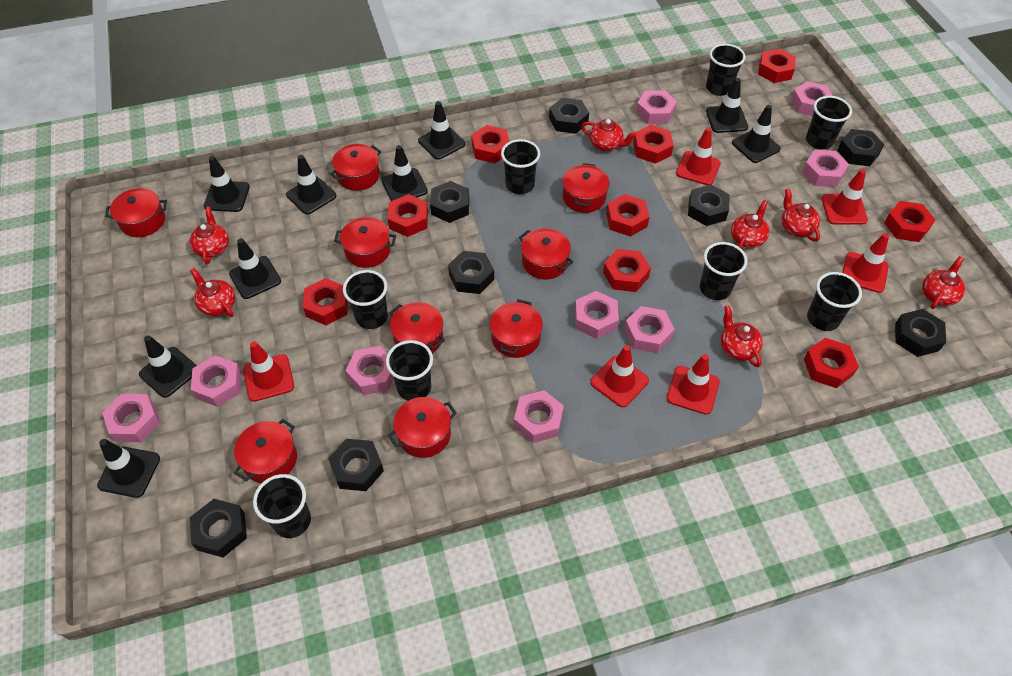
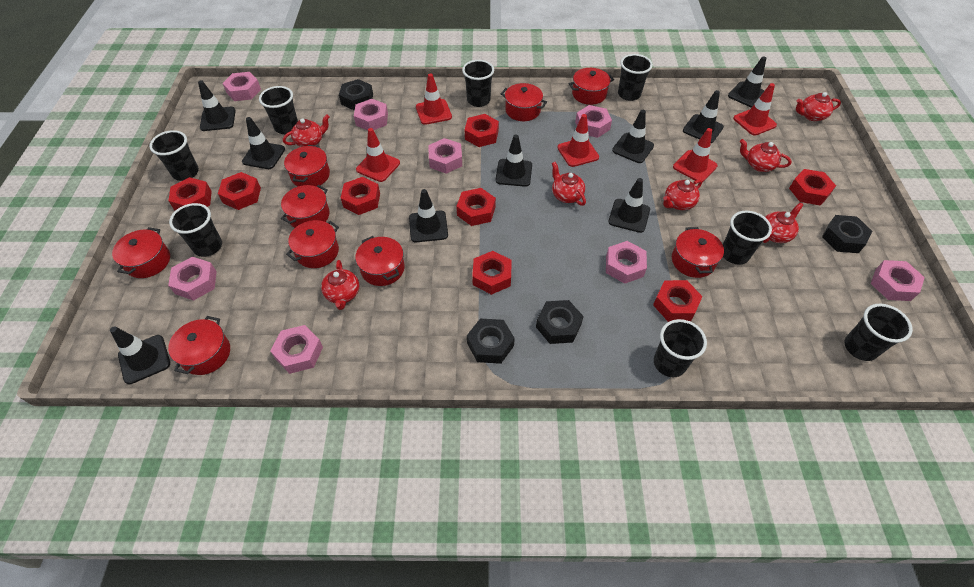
black nut: 8 -> 4
pink nut: 9 -> 8
red nut: 9 -> 8
red traffic cone: 6 -> 5

